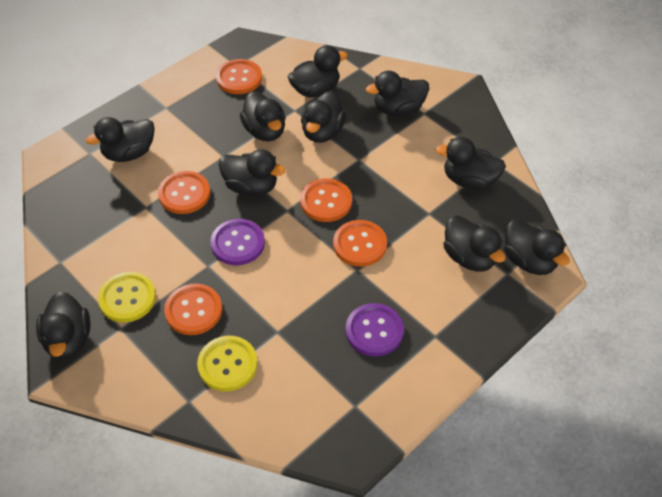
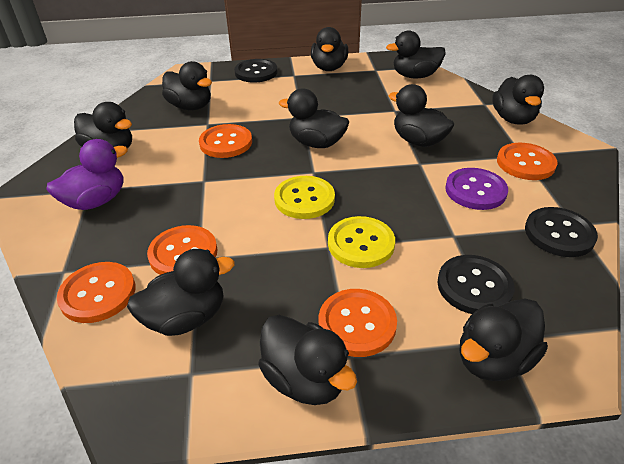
black button: 0 -> 3
purple button: 2 -> 1
purple duck: 0 -> 1

